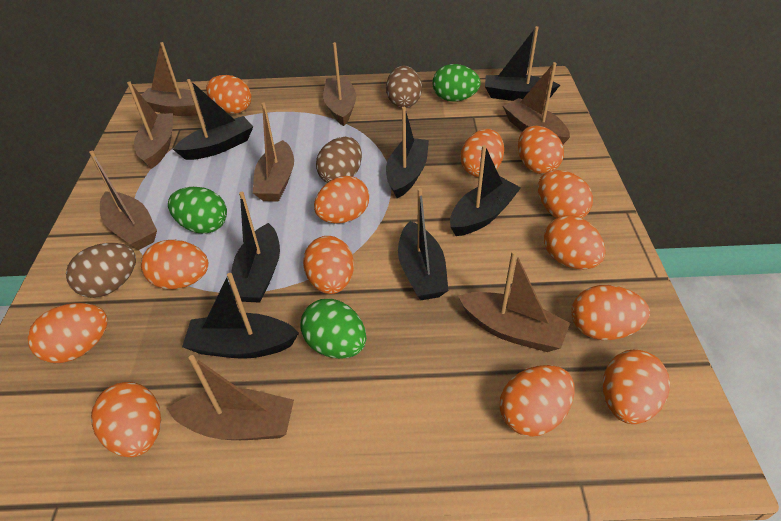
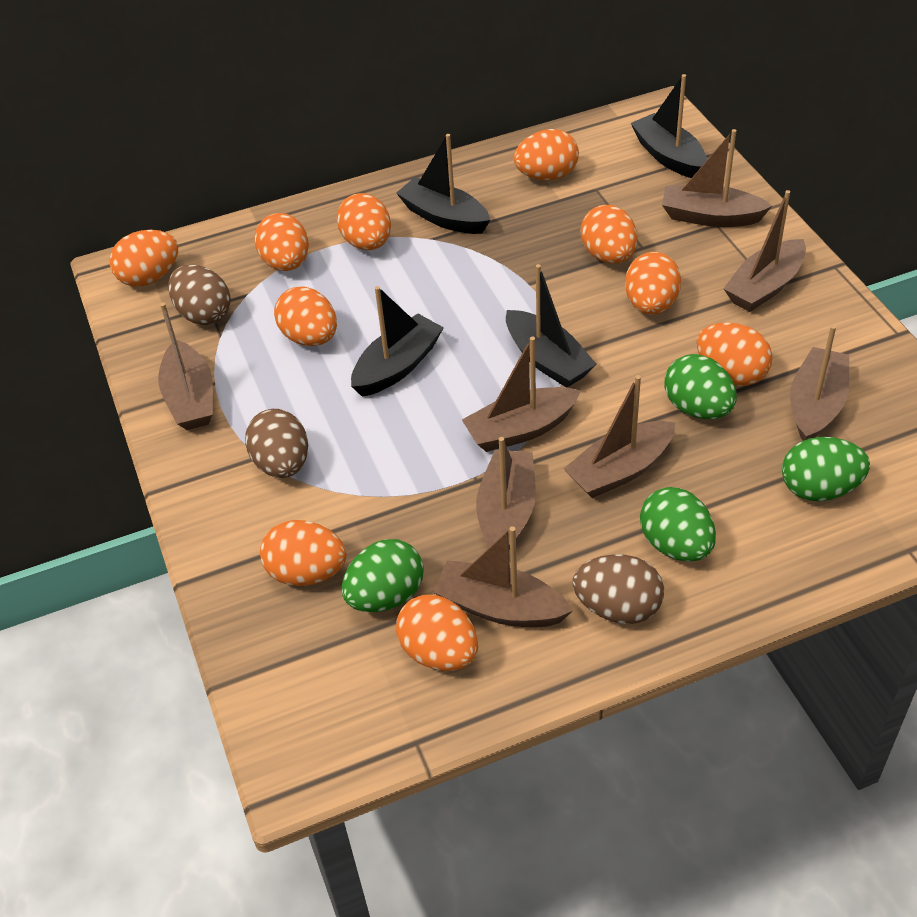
black boat: 7 -> 4
green egg: 3 -> 4
orange egg: 13 -> 10

